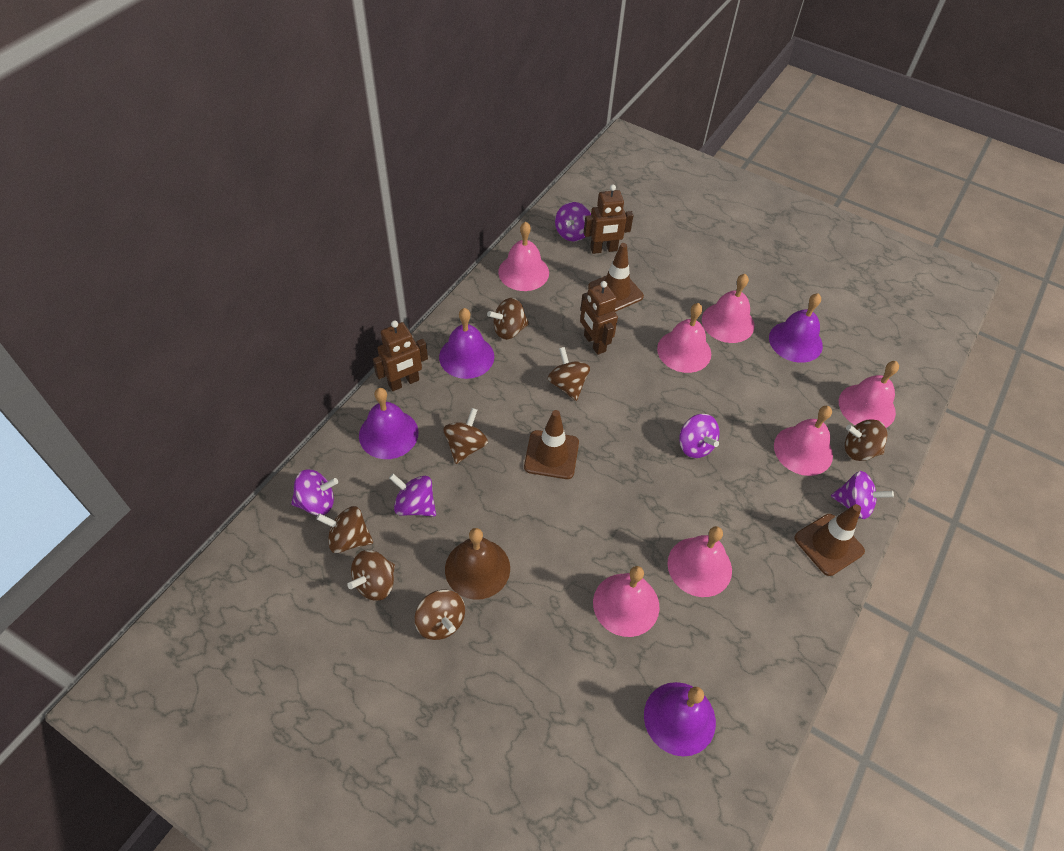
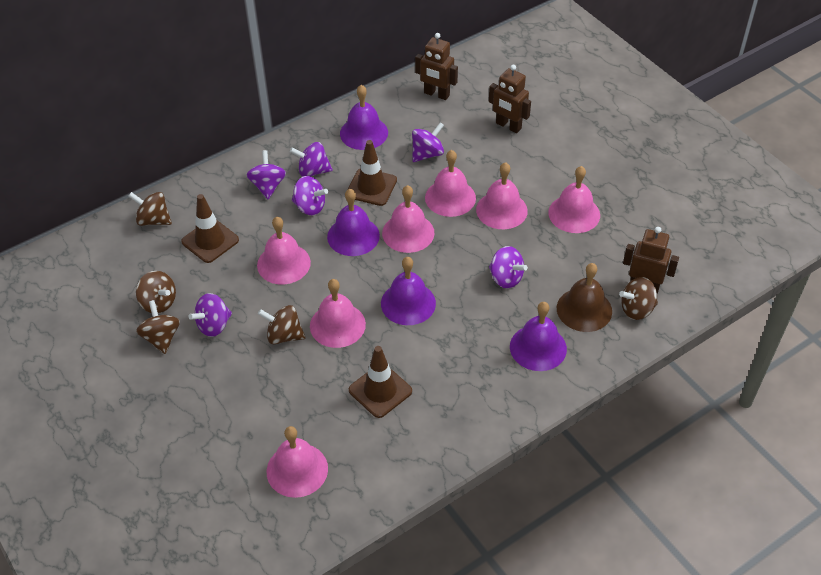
brown spinning top: 7 -> 5
purple spinning top: 5 -> 6

